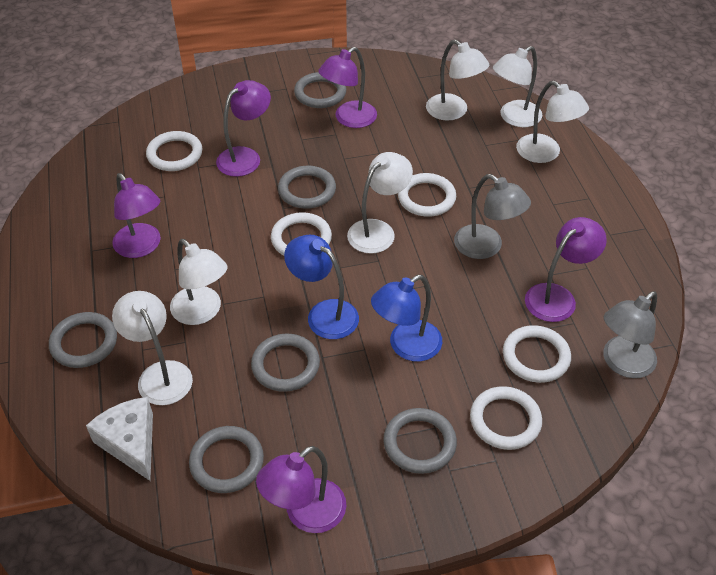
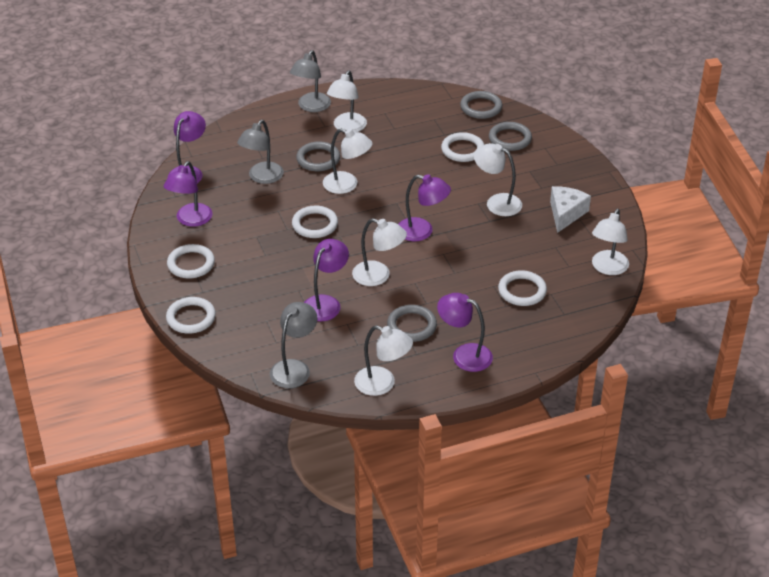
blue lamp: 2 -> 0
grey lamp: 2 -> 3
grey ring: 6 -> 4

